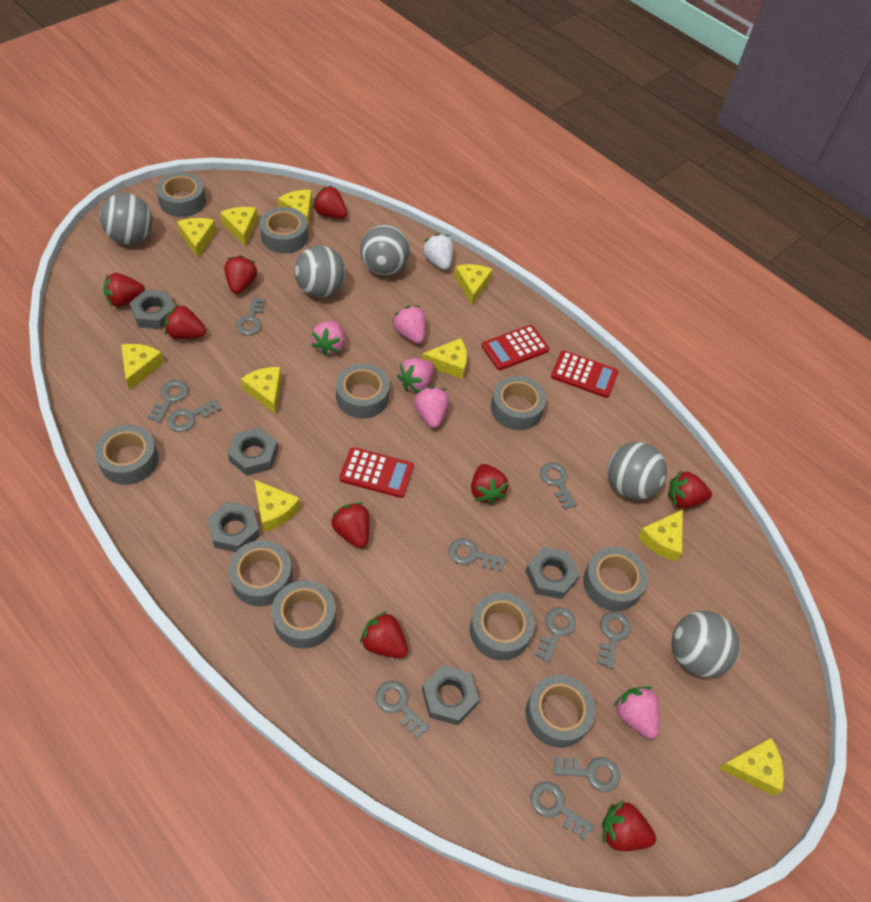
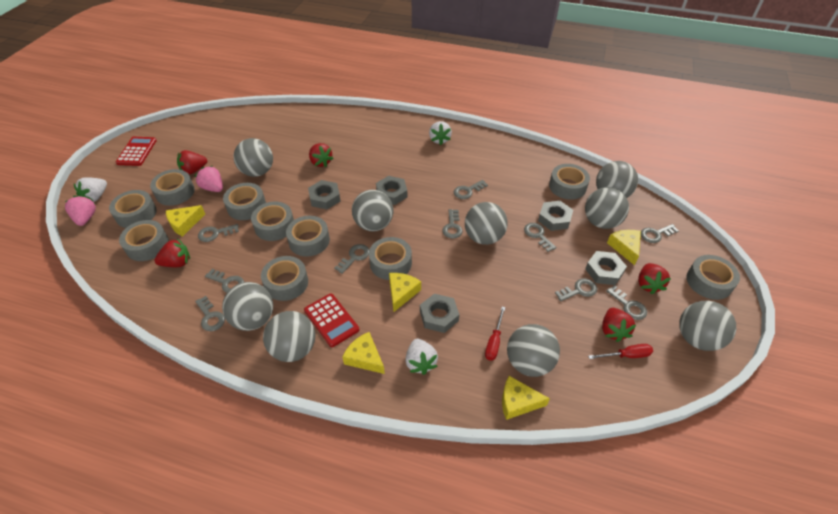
grey ball: 5 -> 9
pink strawberry: 5 -> 2
red calculator: 3 -> 2
red screwdriver: 0 -> 2
red strawberry: 9 -> 5
white strawberry: 1 -> 3
yellow cheese: 10 -> 5

